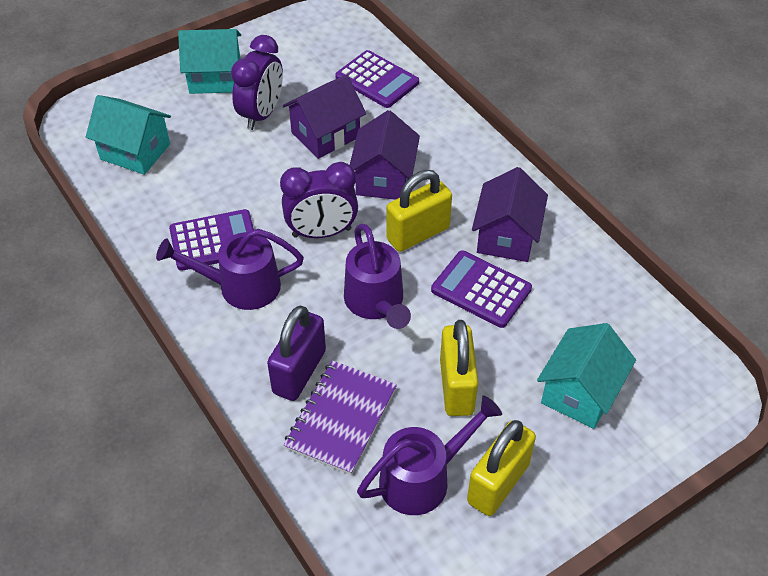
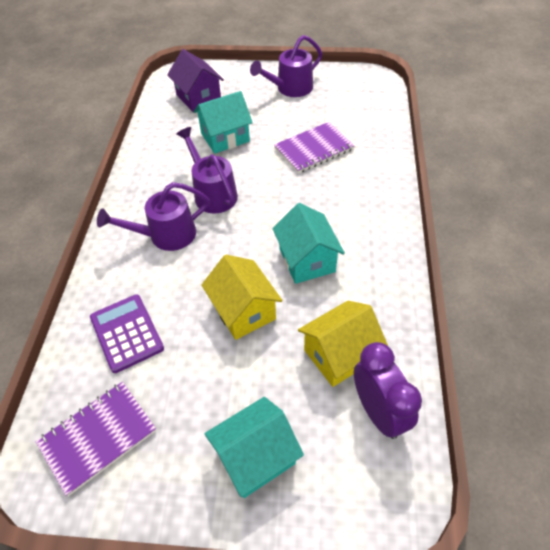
purple calculator: 3 -> 1
purple clock: 2 -> 1
purple house: 3 -> 1
purple notebook: 1 -> 2
purple padlock: 1 -> 0
yellow house: 0 -> 2
yellow padlock: 3 -> 0

